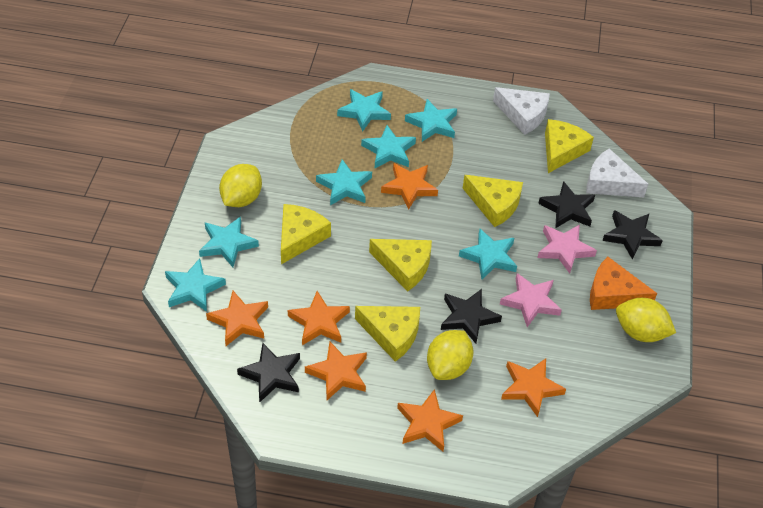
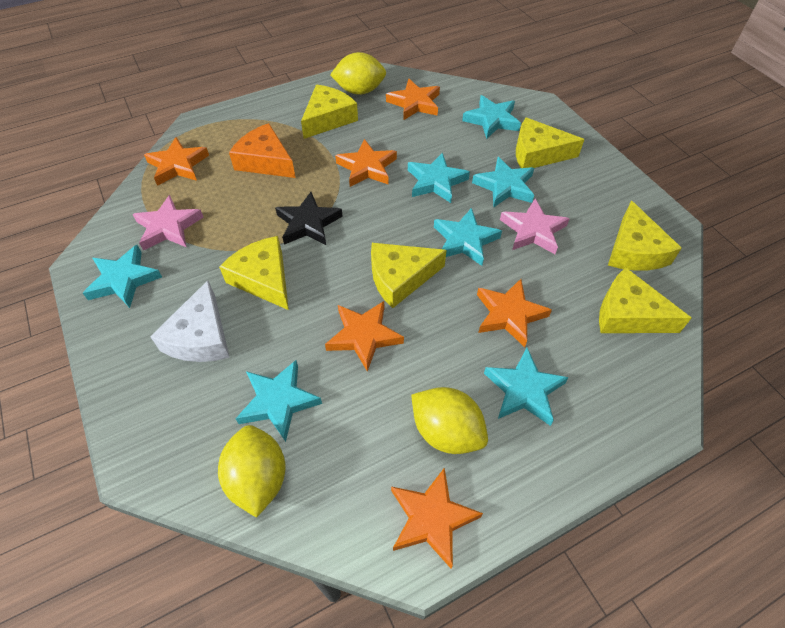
black star: 4 -> 1
white cheese: 2 -> 1
yellow cheese: 5 -> 6

